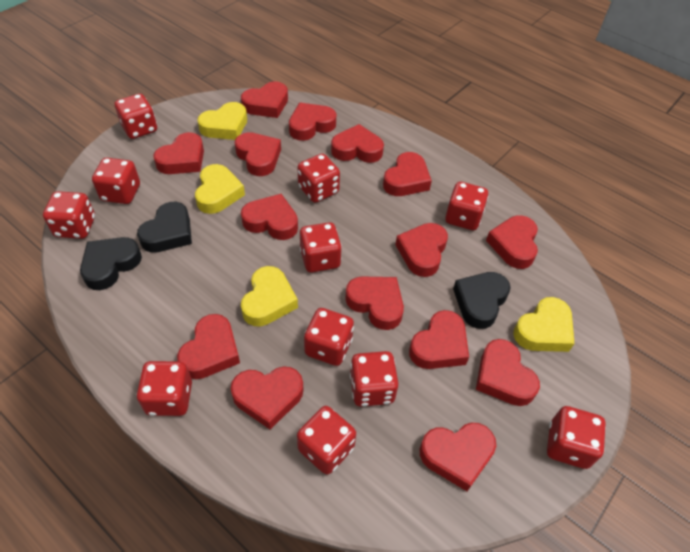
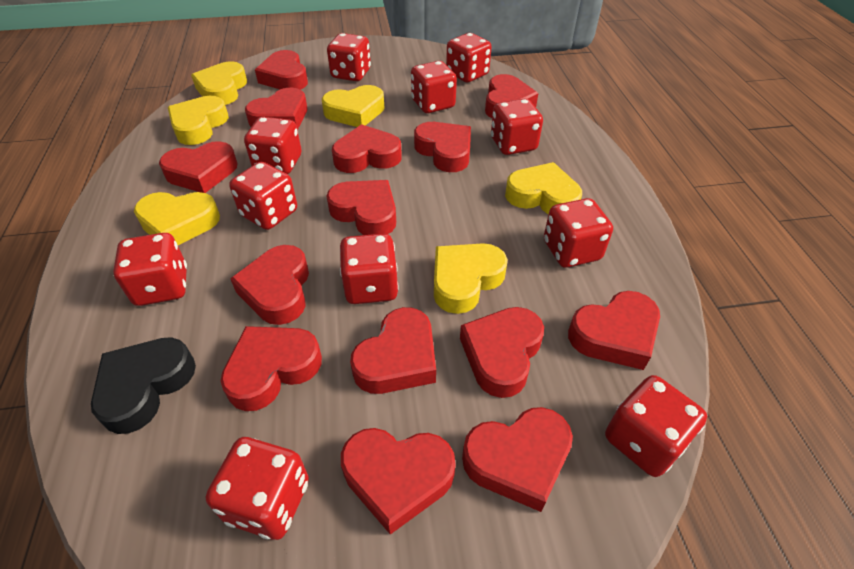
black heart: 3 -> 1
red heart: 15 -> 14
yellow heart: 4 -> 6

